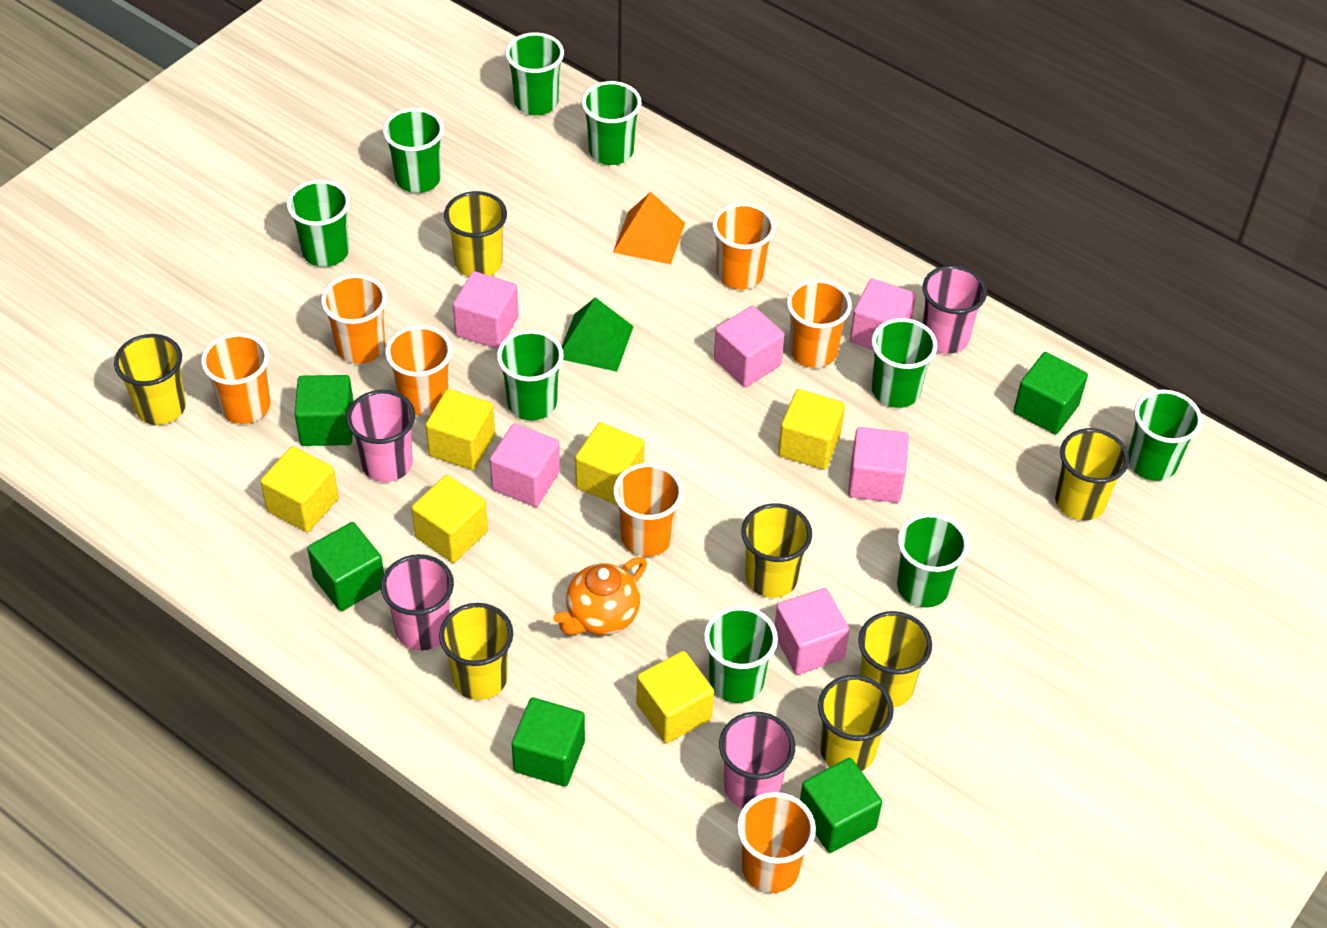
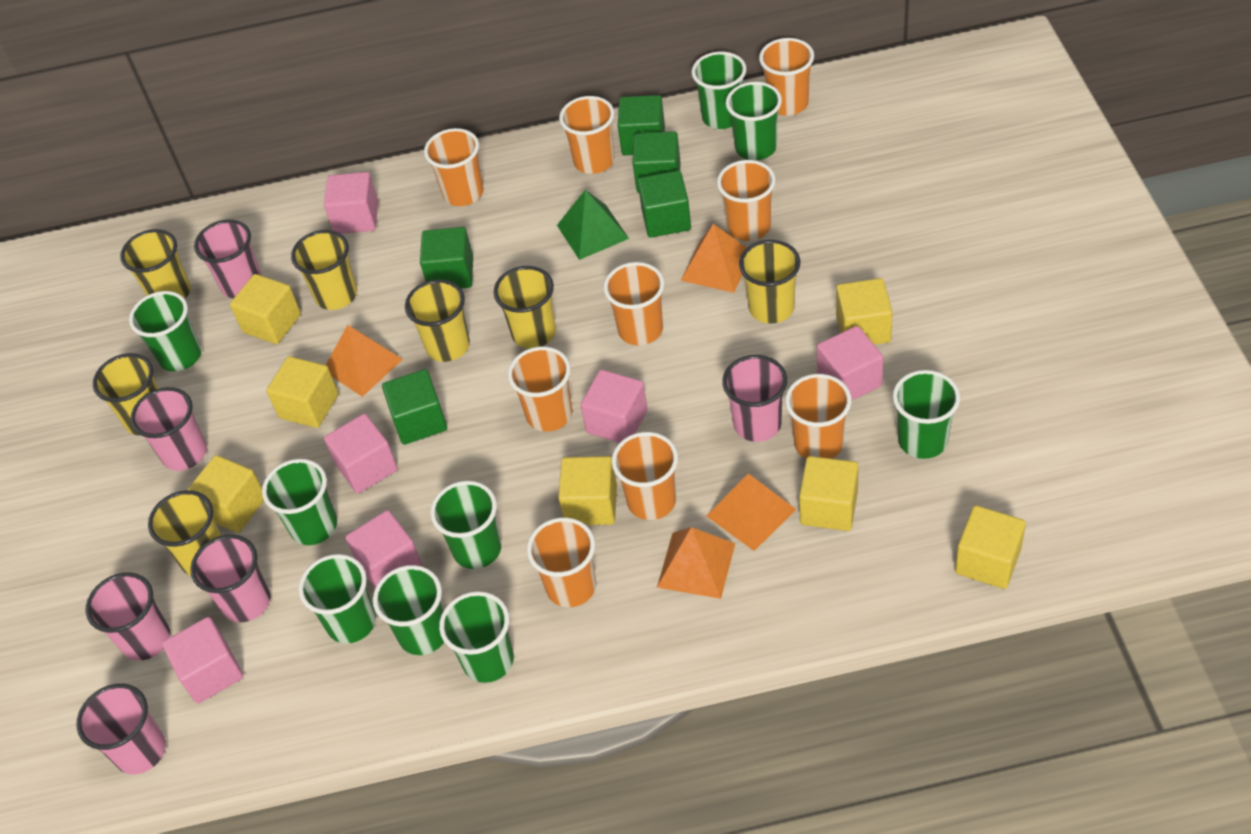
orange cup: 7 -> 9
orange pyramid: 1 -> 4
orange teapot: 1 -> 0
pink cup: 4 -> 6
yellow cube: 6 -> 7

